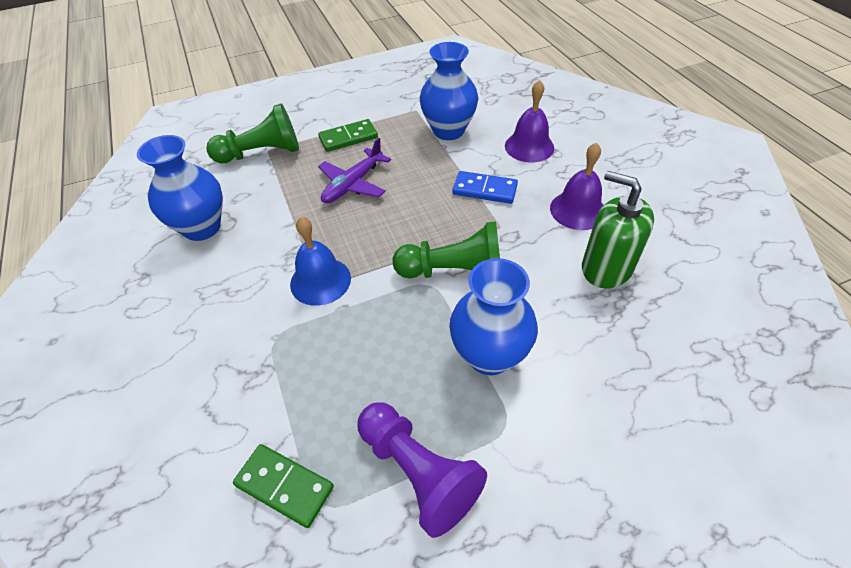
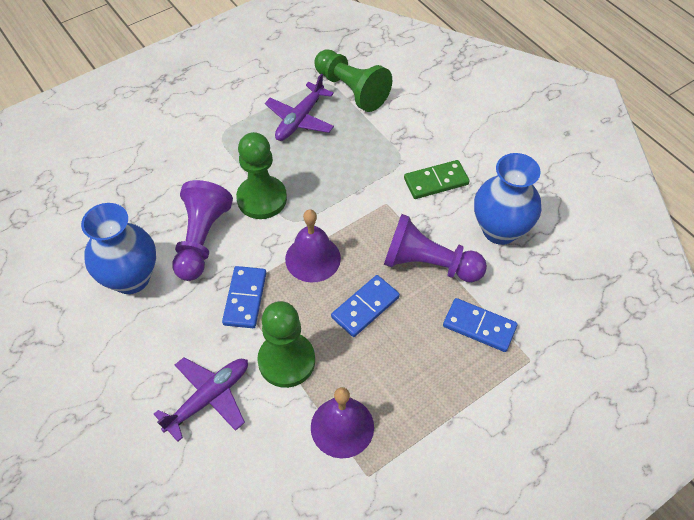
blue bell: 1 -> 0
blue domino: 1 -> 3
blue vase: 3 -> 2
green domino: 2 -> 1
green pawn: 2 -> 3
green soap dispenser: 1 -> 0
purple pawn: 1 -> 2
purple plane: 1 -> 2

